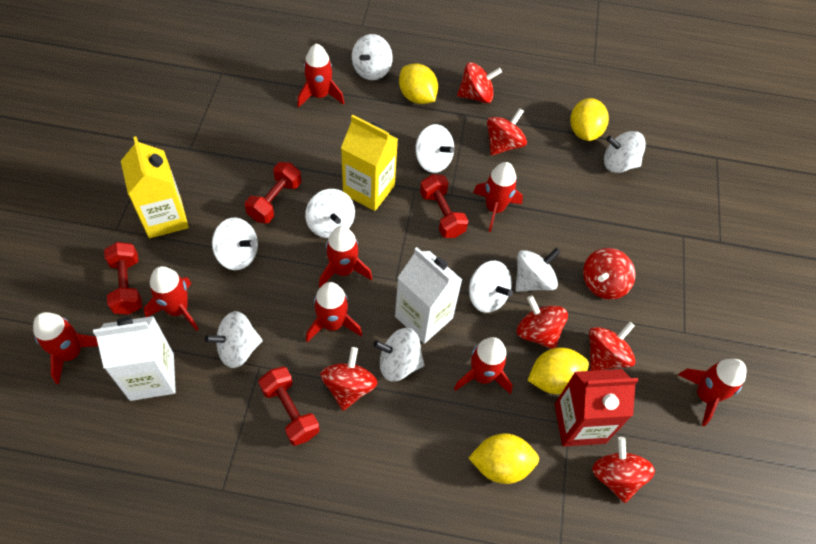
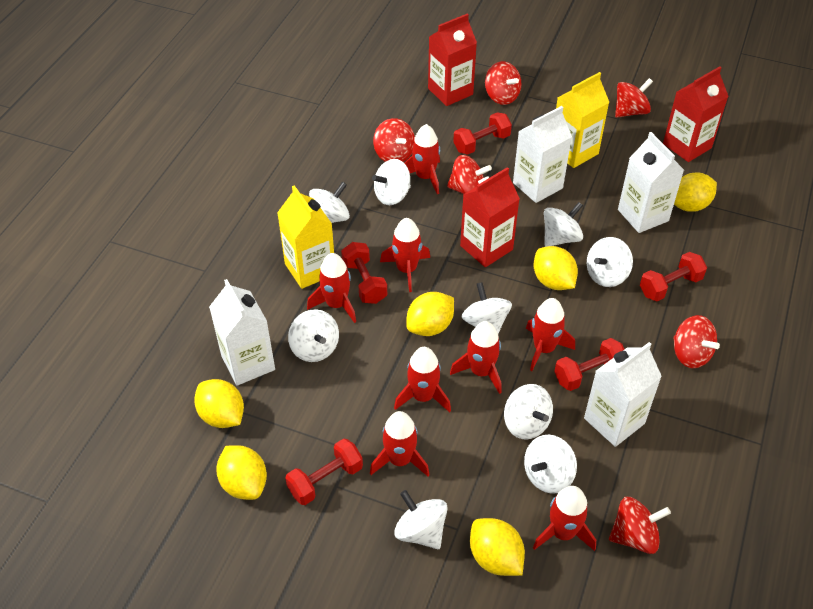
red carton: 1 -> 3
red dumbbell: 4 -> 5
red spinning top: 7 -> 6
white carton: 2 -> 4
yellow lemon: 4 -> 6

